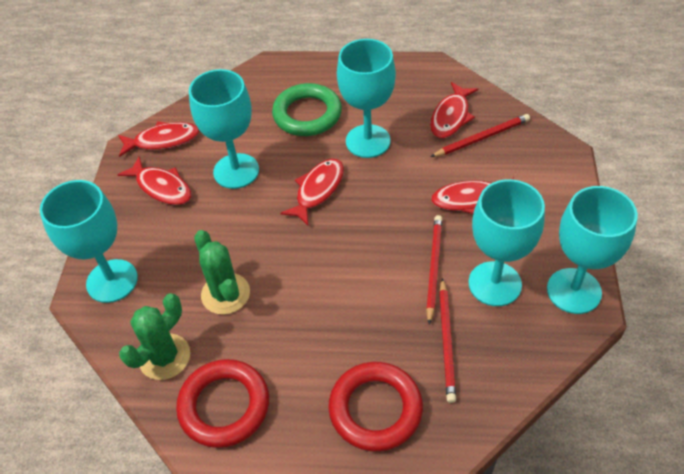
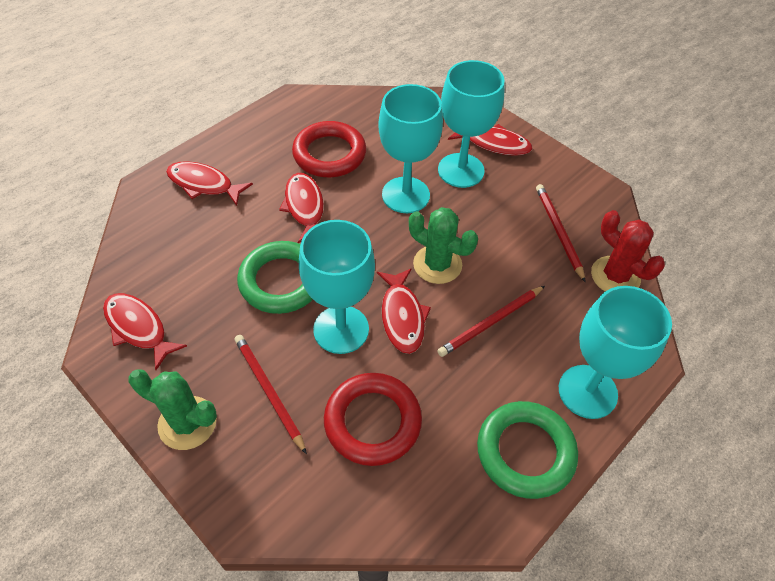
green ring: 1 -> 2
red cactus: 0 -> 1
turquoise goblet: 5 -> 4

